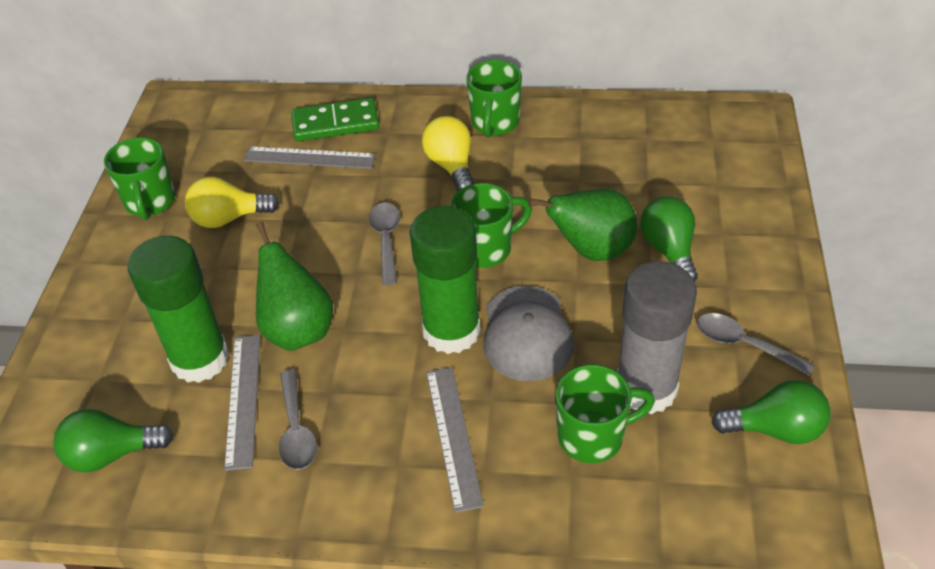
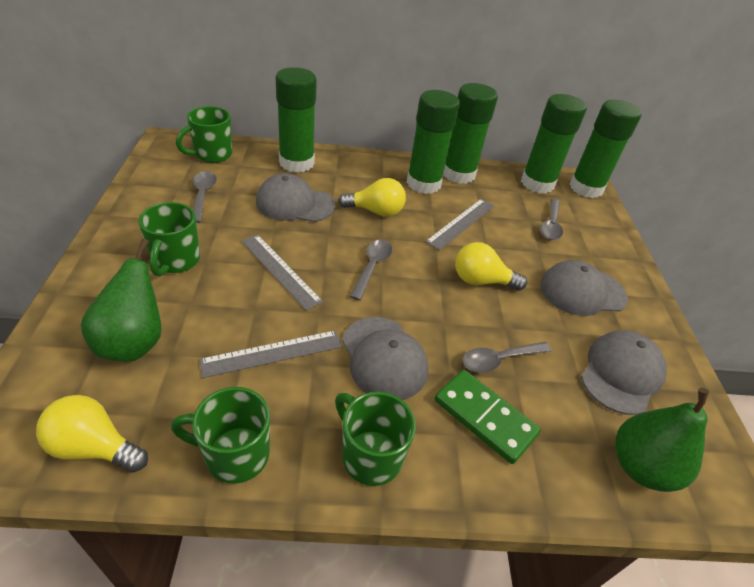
green glue stick: 2 -> 5
green light bulb: 3 -> 0
grey cap: 1 -> 4
grey glue stick: 1 -> 0
grey spoon: 3 -> 4
yellow light bulb: 2 -> 3

